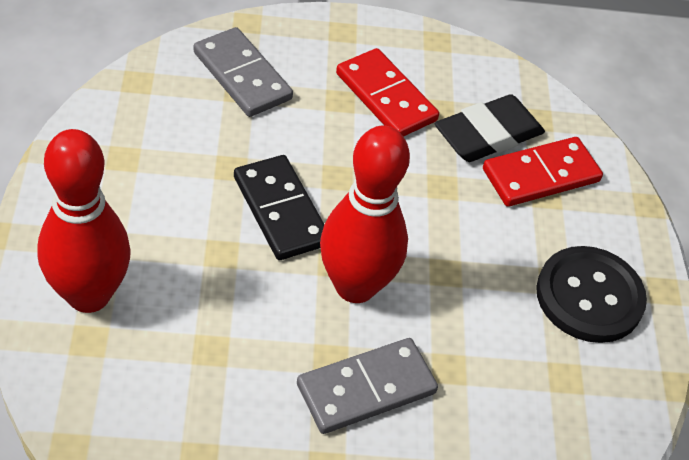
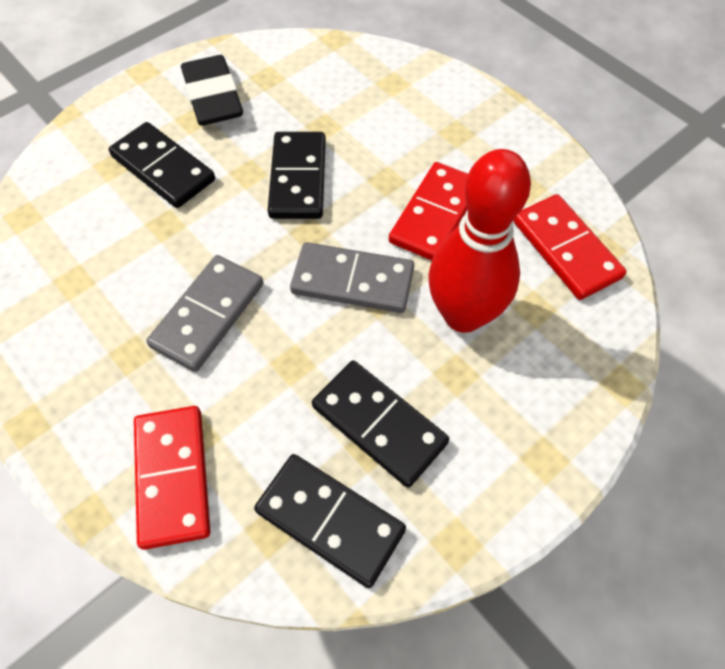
black button: 1 -> 0
black domino: 1 -> 4
red bowling pin: 2 -> 1
red domino: 2 -> 3

